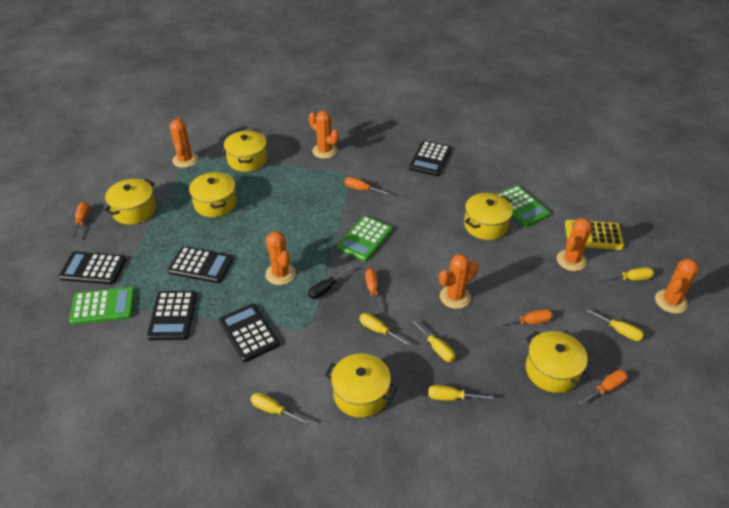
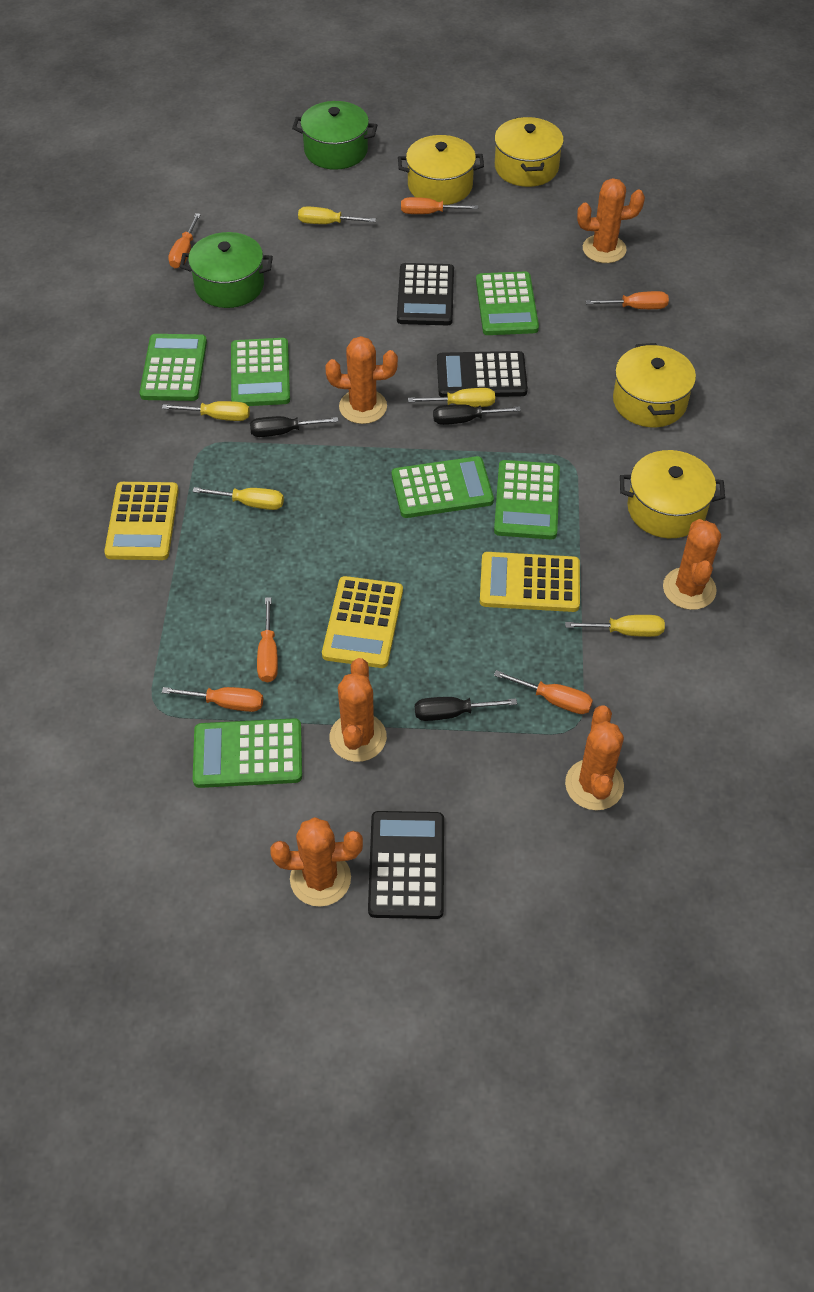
black calculator: 5 -> 3
black screwdriver: 1 -> 3
green calculator: 3 -> 6
green pot: 0 -> 2
orange screwdriver: 5 -> 6
yellow calculator: 1 -> 3
yellow pot: 6 -> 4
yellow screwdriver: 6 -> 5

